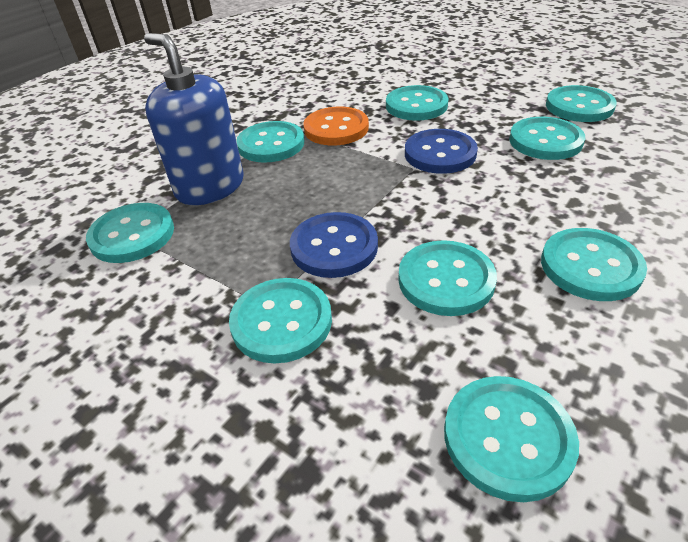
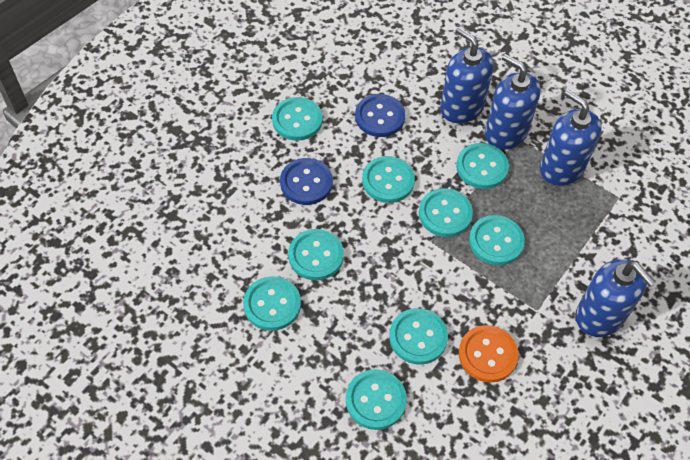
blue soap dispenser: 1 -> 4

